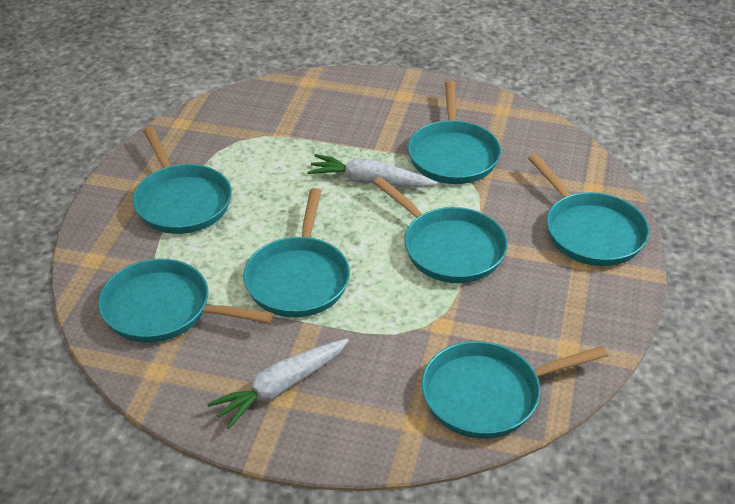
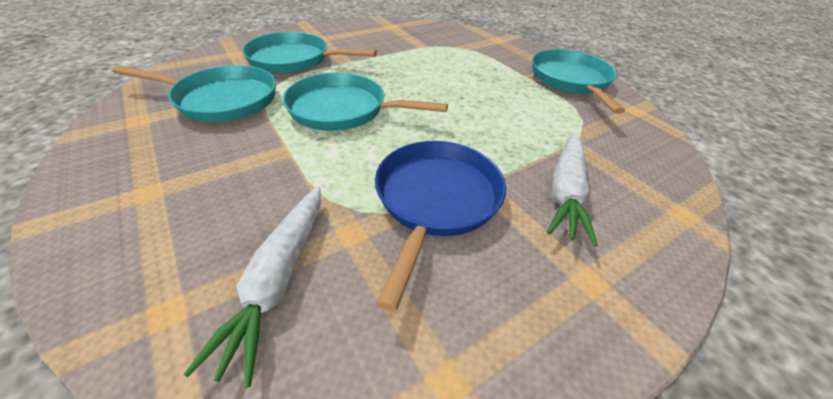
blue pan: 0 -> 1
turquoise pan: 7 -> 4

